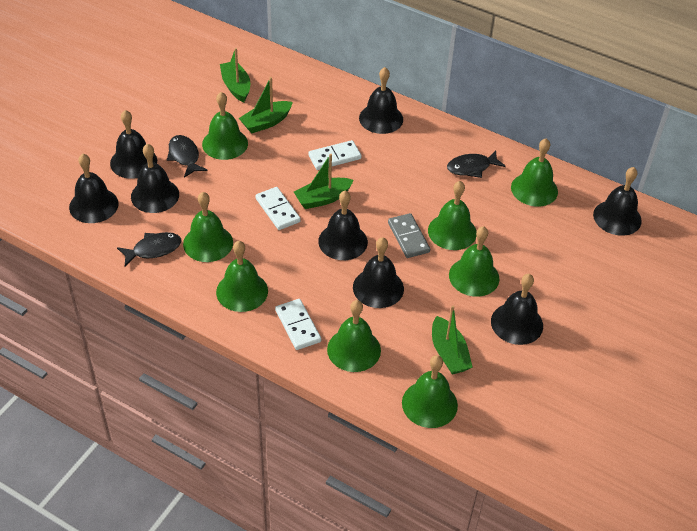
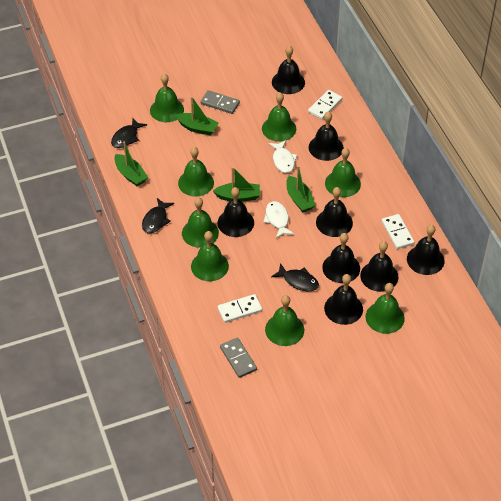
grey domino: 1 -> 2
white fish: 0 -> 2

